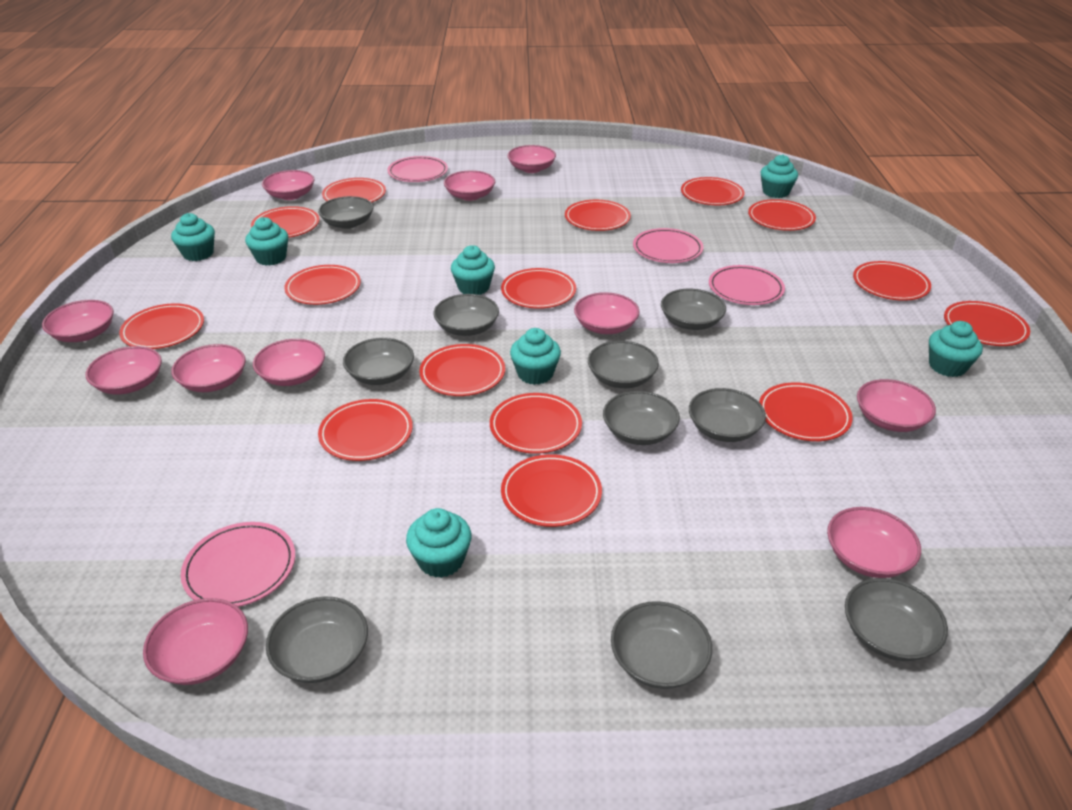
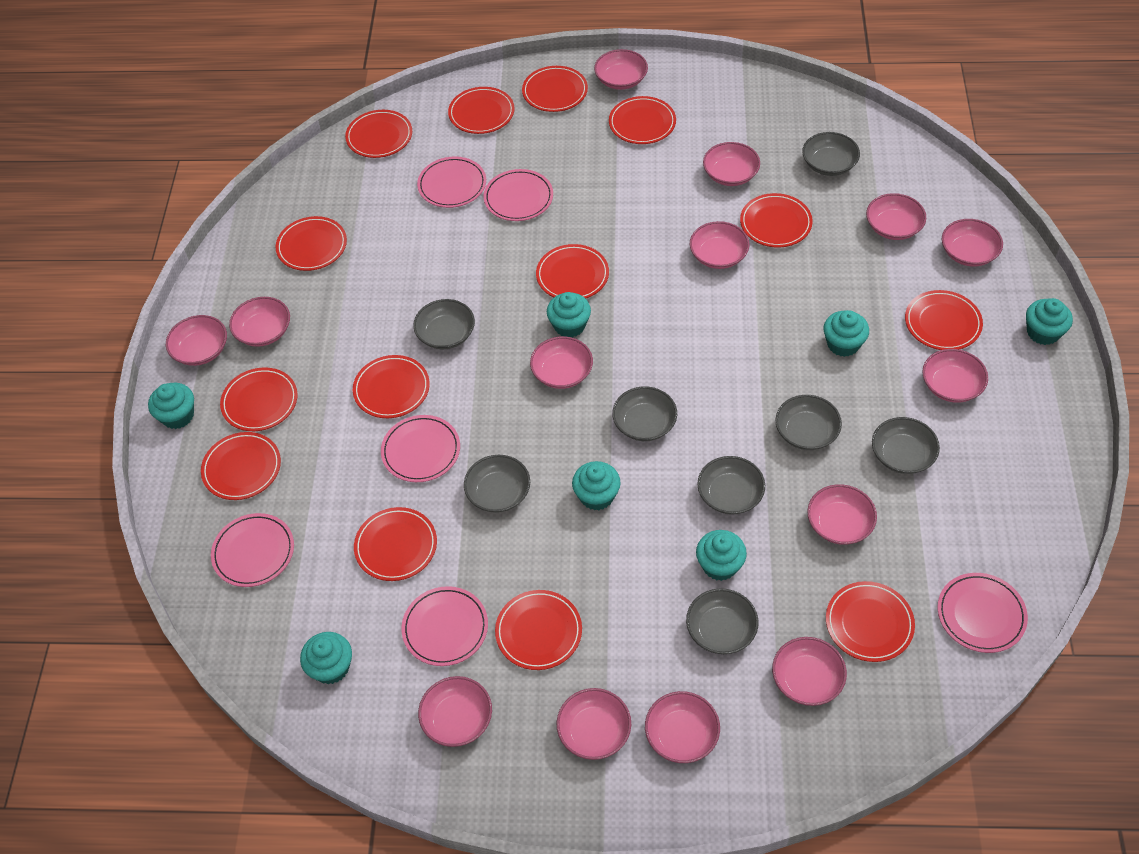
grey bowl: 10 -> 8
pink bowl: 11 -> 14
pink plate: 4 -> 6
red plate: 15 -> 14

